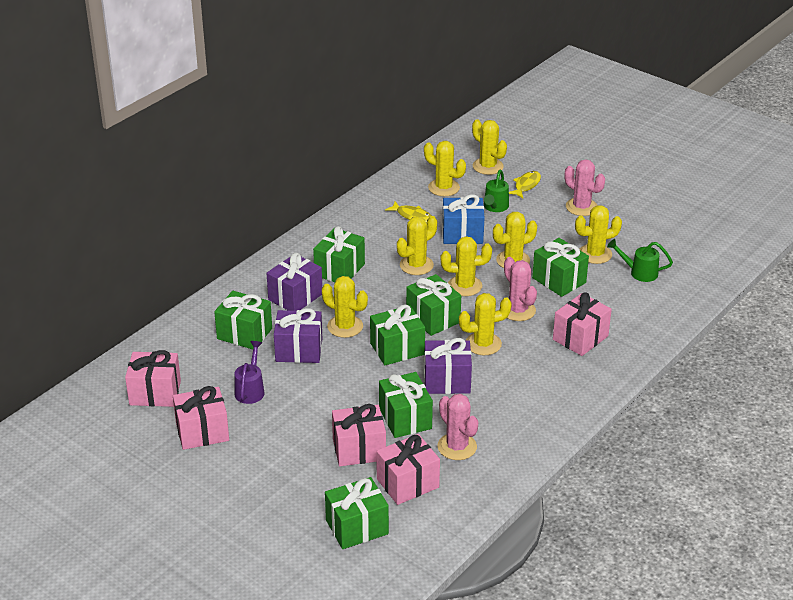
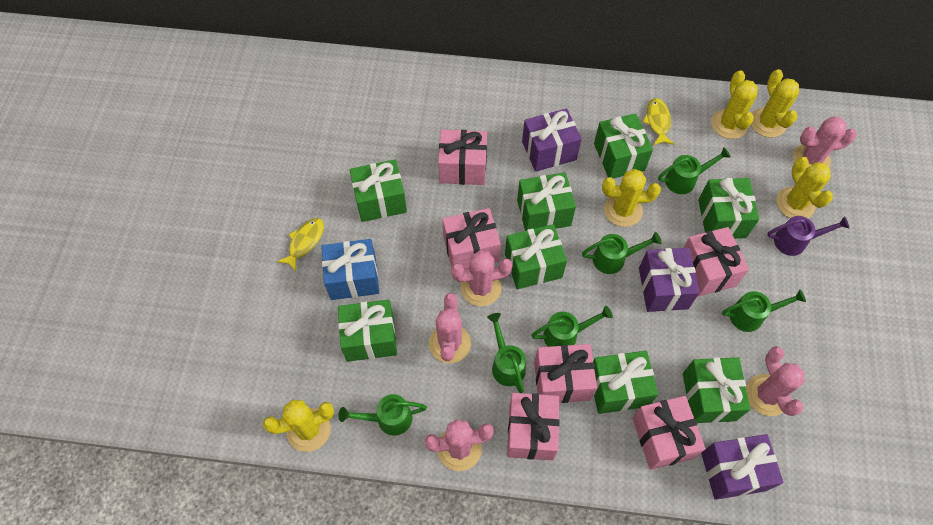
green gift: 7 -> 8
green watering can: 2 -> 6
pink cactus: 3 -> 5
pink gift: 5 -> 6
yellow cactus: 8 -> 5

